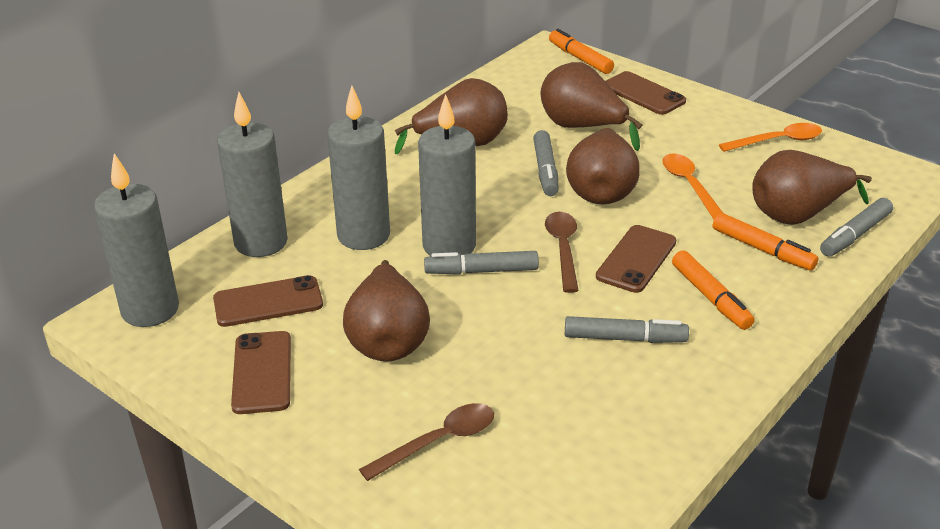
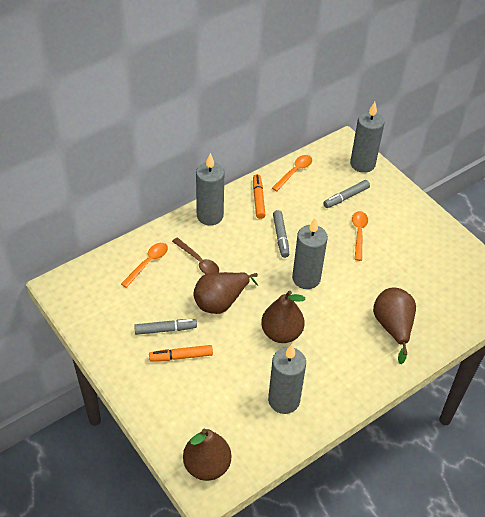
brown pear: 5 -> 4
brown phone: 4 -> 0
brown spoon: 2 -> 1
grey marker: 4 -> 3
orange marker: 3 -> 2
orange spoon: 2 -> 3

